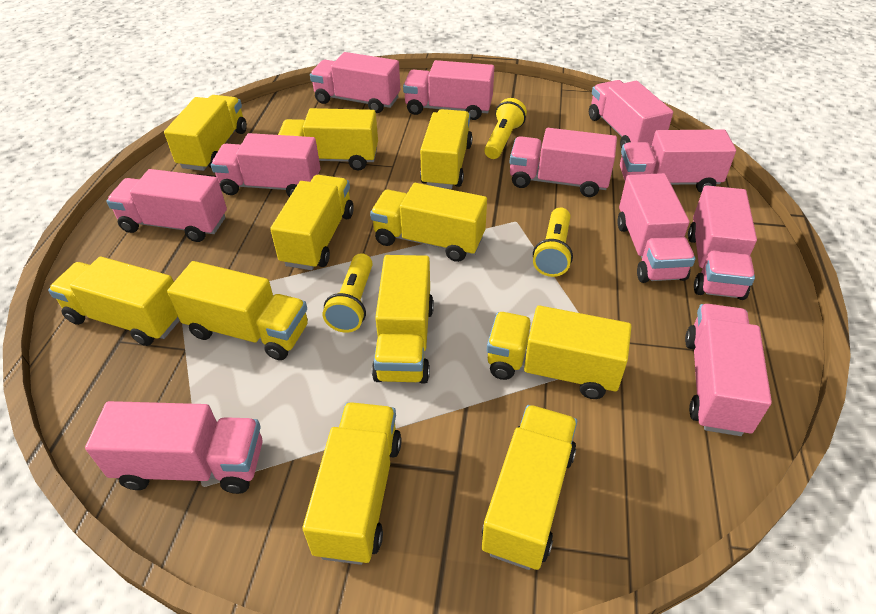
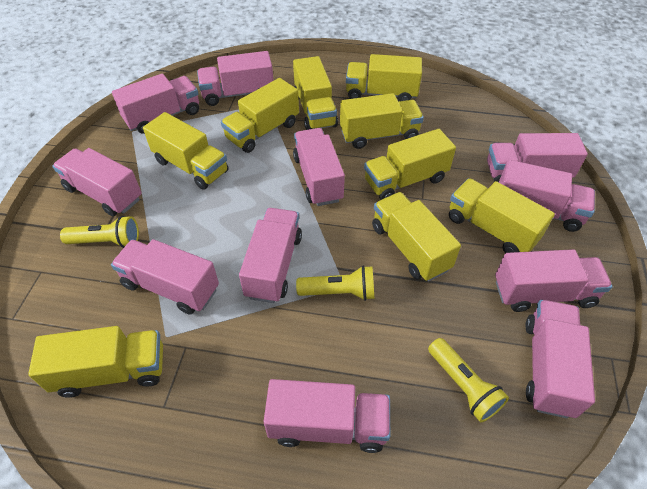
yellow truck: 11 -> 9

